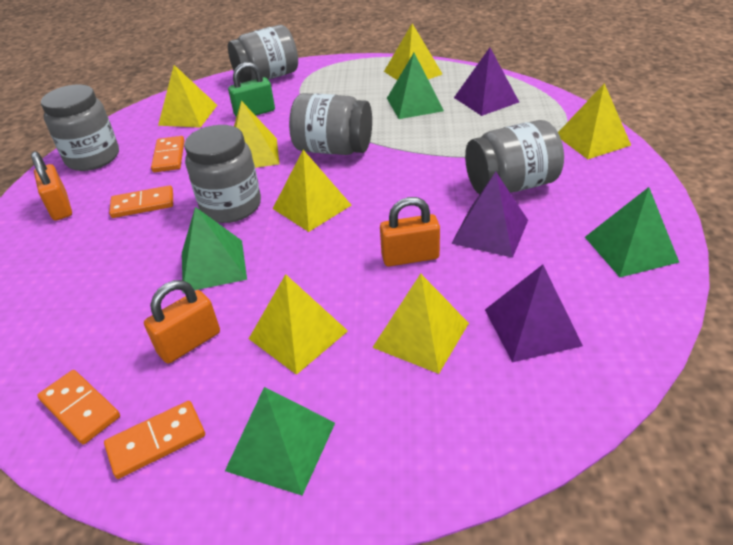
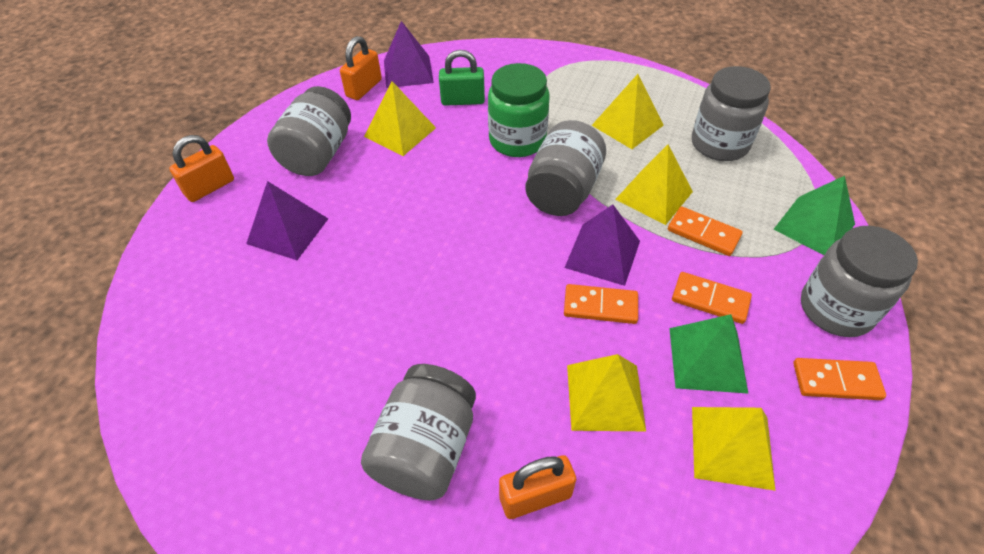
green jar: 0 -> 1
green pyramid: 4 -> 2
yellow pyramid: 7 -> 5

